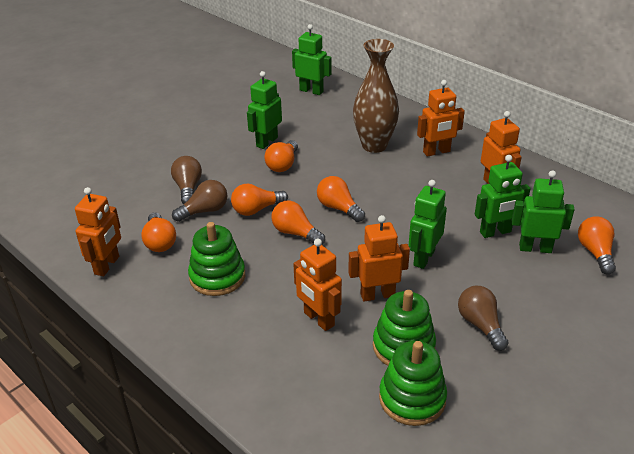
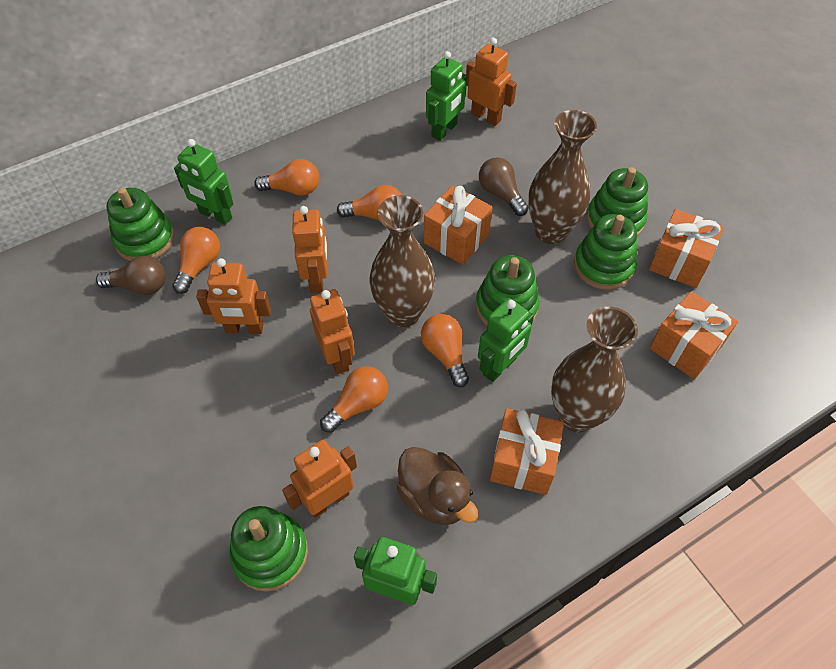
brown duck: 0 -> 1
brown light bulb: 3 -> 2
brown vase: 1 -> 3
green robot: 5 -> 4
green stacking toy: 3 -> 5
orange gift: 0 -> 4
orange light bulb: 6 -> 5

